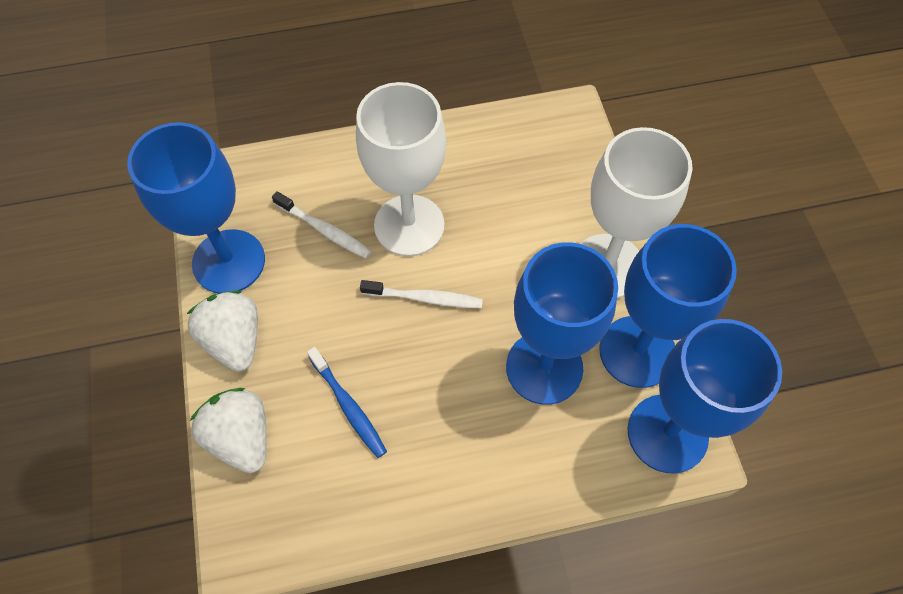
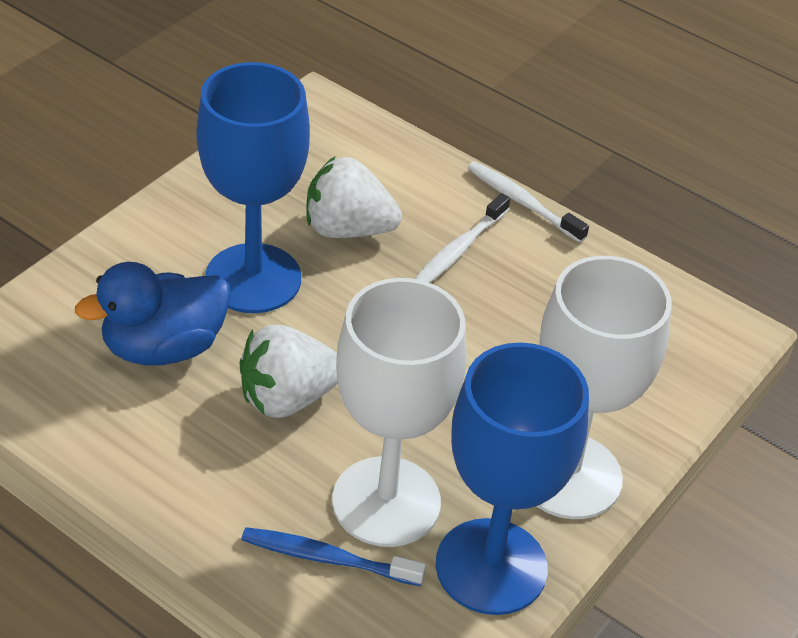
blue duck: 0 -> 1
blue goblet: 4 -> 2

